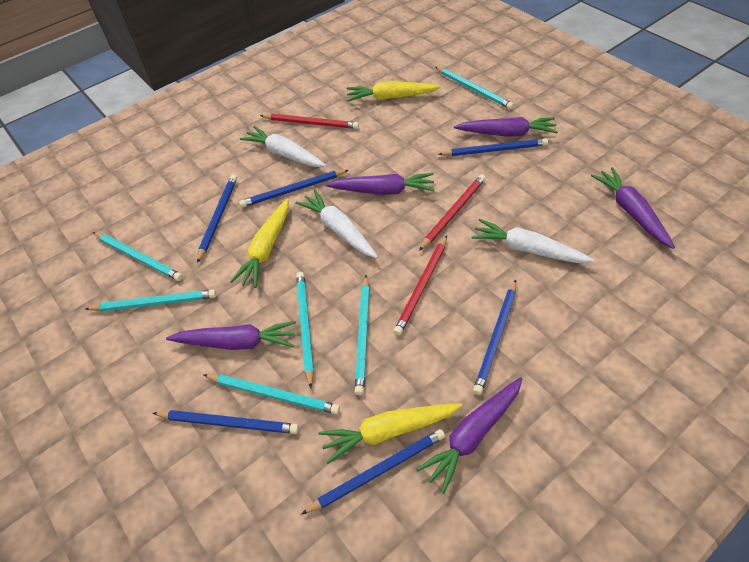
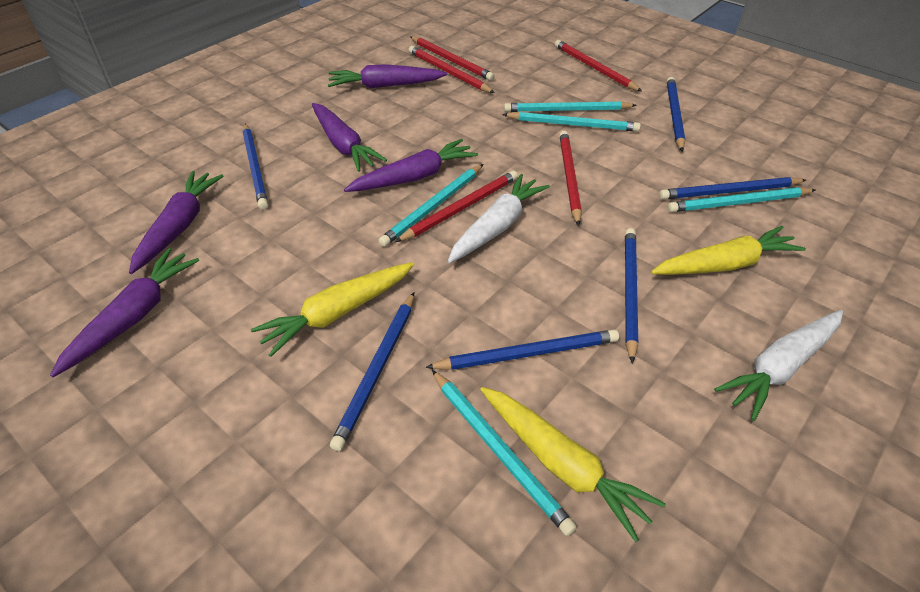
red pencil: 3 -> 5
turquoise pencil: 6 -> 5
white carrot: 3 -> 2

